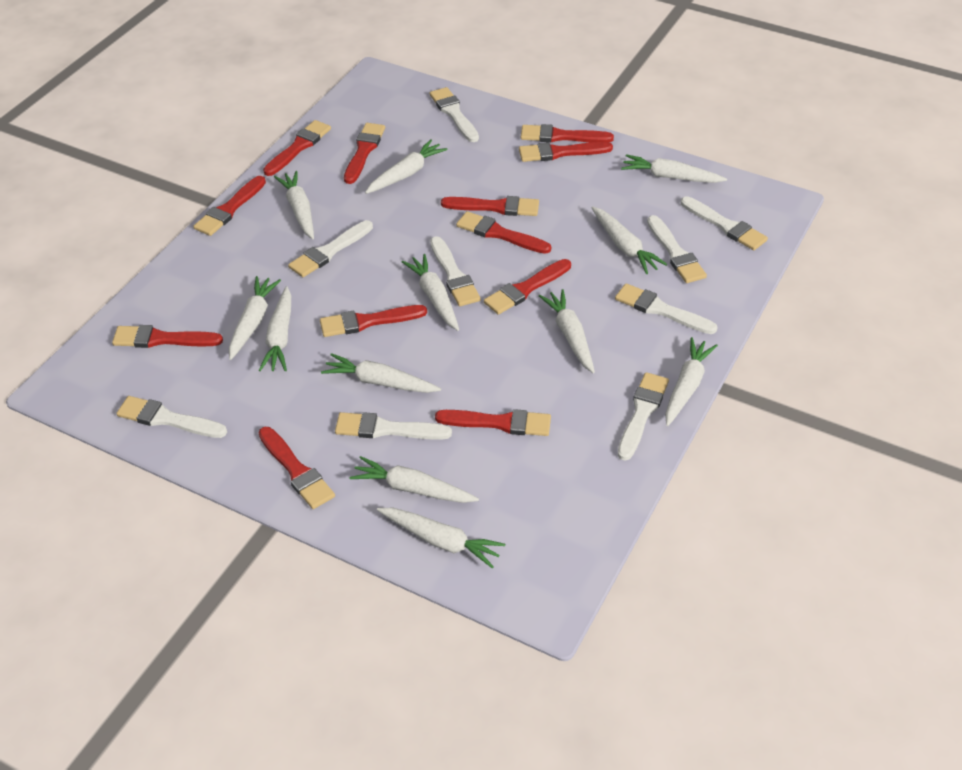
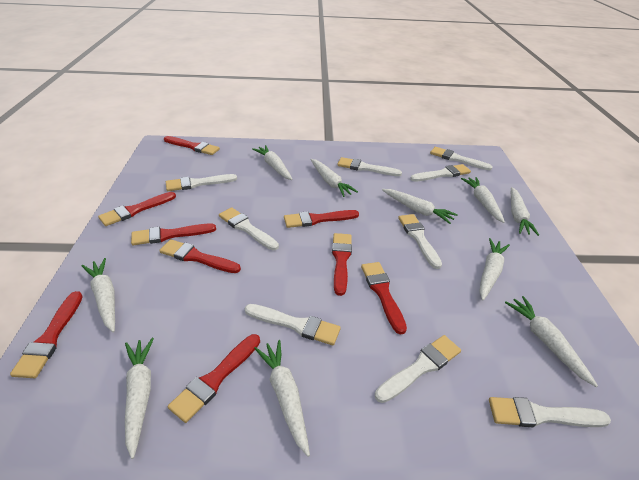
red brush: 12 -> 9
white carrot: 12 -> 10

